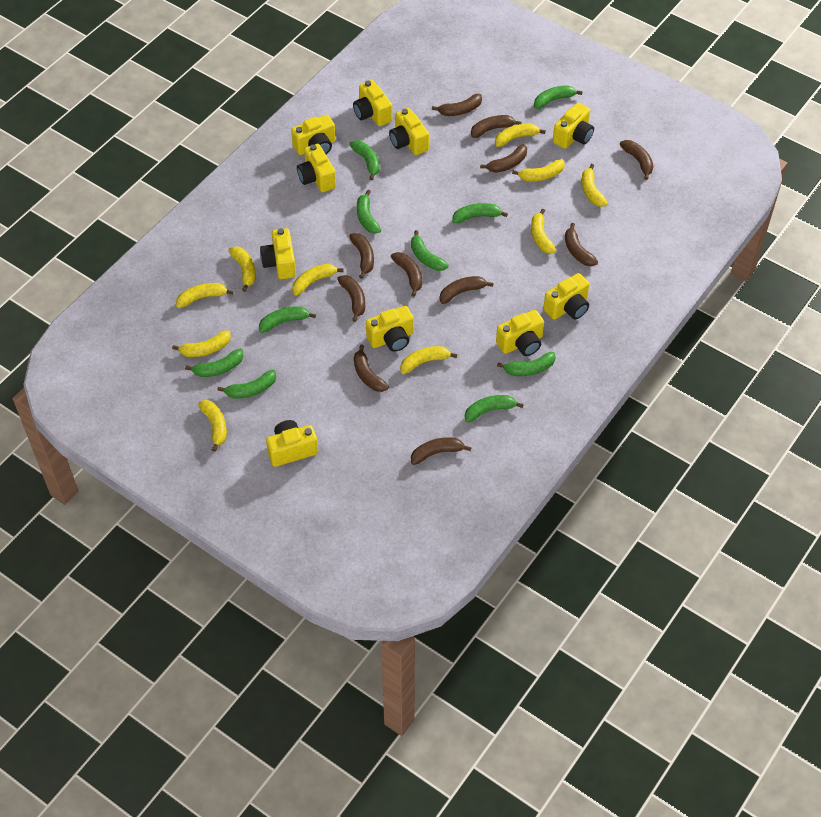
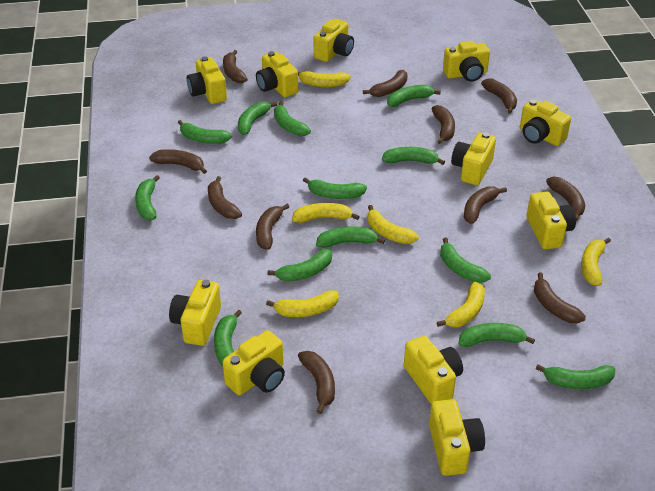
green banana: 10 -> 13
yellow banana: 10 -> 6
yellow camera: 10 -> 11

